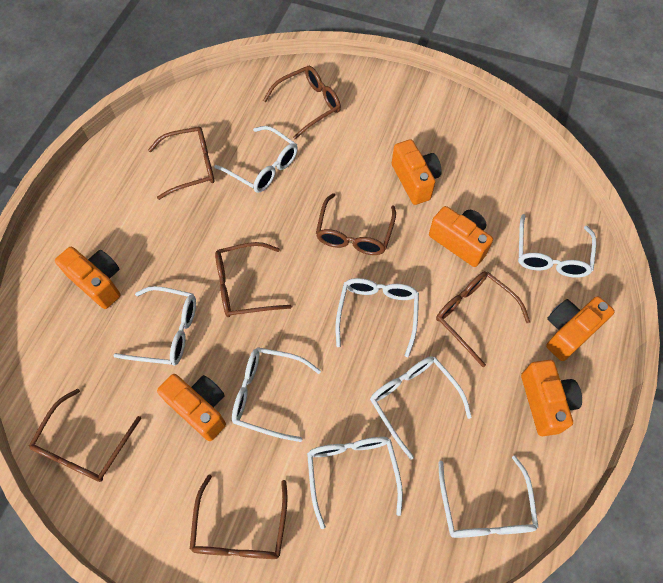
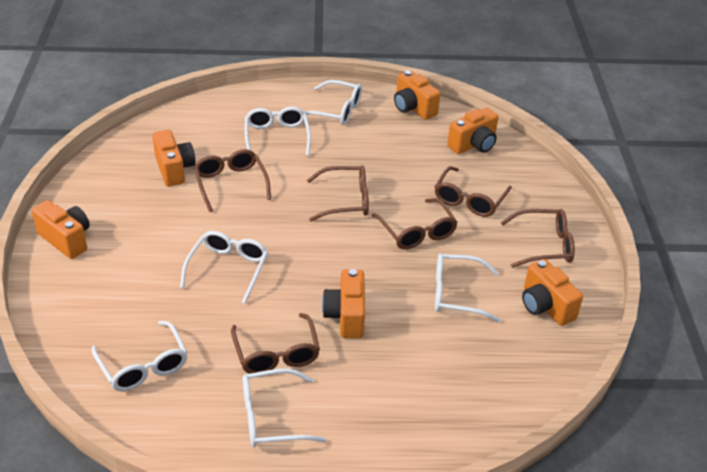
brown glasses: 7 -> 6
white glasses: 8 -> 6

